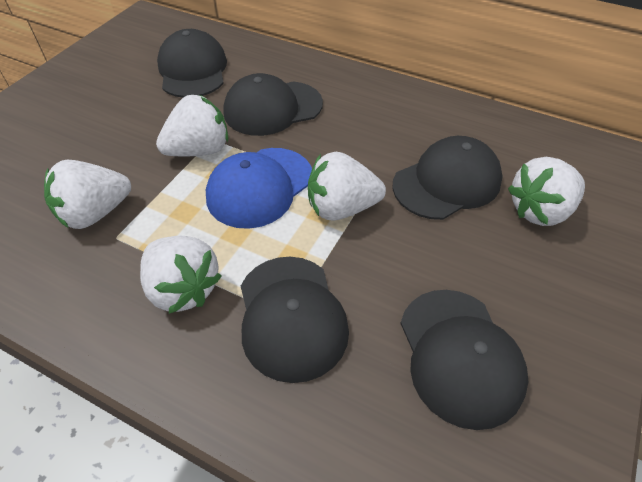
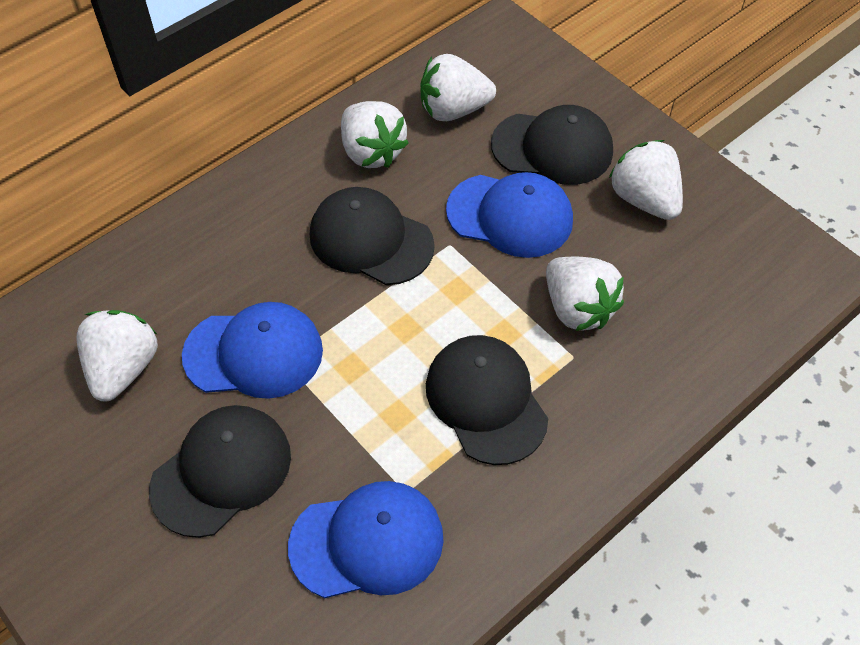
black cap: 5 -> 4
blue cap: 1 -> 3

